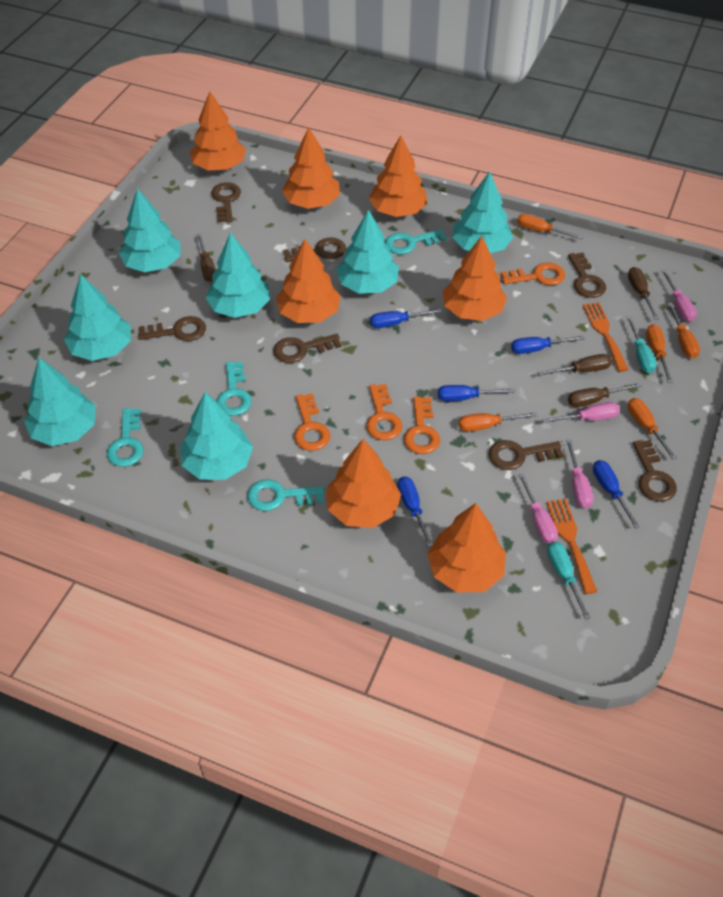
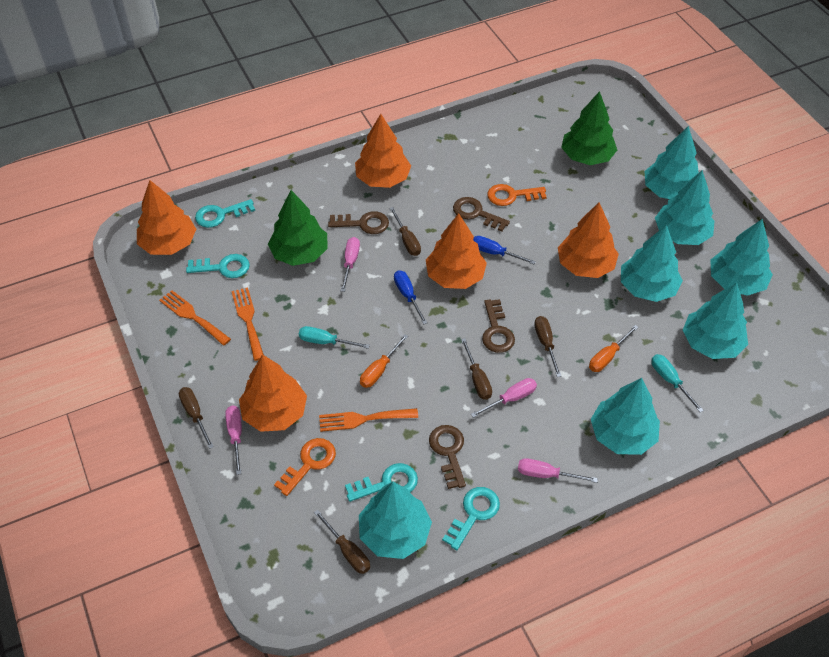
blue screwdriver: 5 -> 2
brown key: 7 -> 4
brown screwdriver: 4 -> 5
green tree: 0 -> 2
orange fork: 2 -> 3
orange key: 4 -> 2
orange screwdriver: 5 -> 2
orange tree: 7 -> 5

